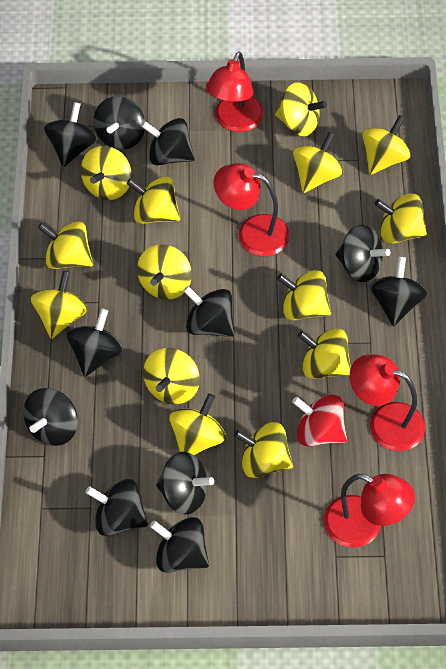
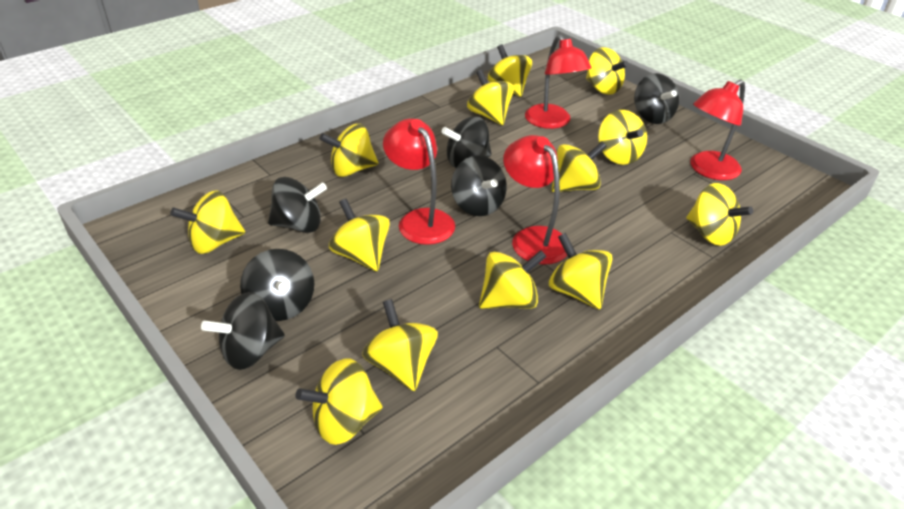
black spinning top: 11 -> 6
red spinning top: 1 -> 0
yellow spinning top: 14 -> 13

